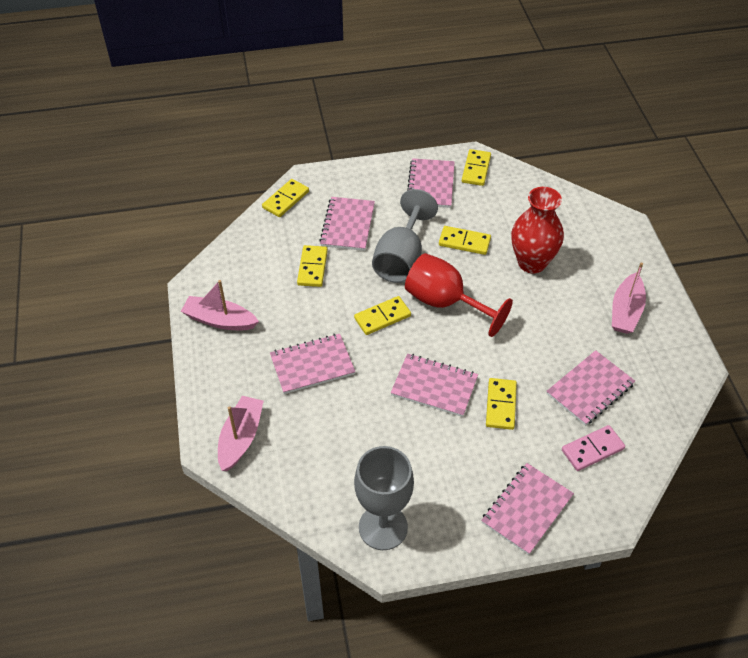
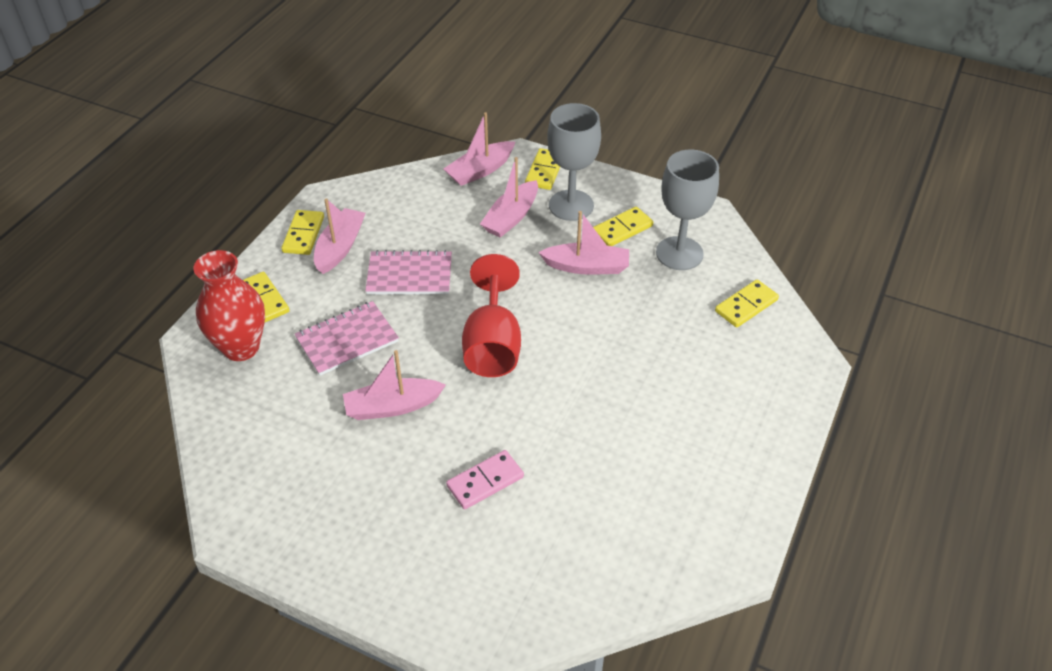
pink boat: 3 -> 5
pink notebook: 6 -> 2
yellow domino: 6 -> 5

